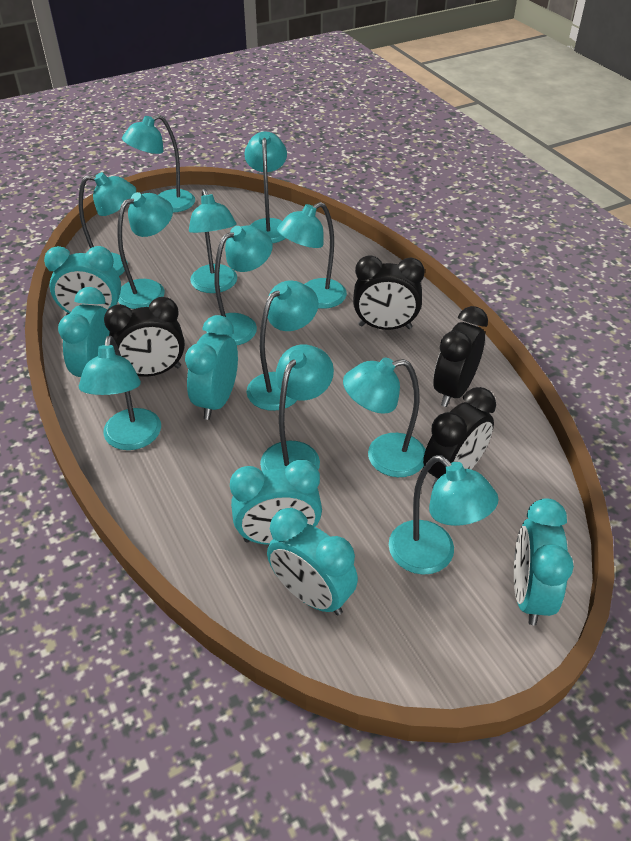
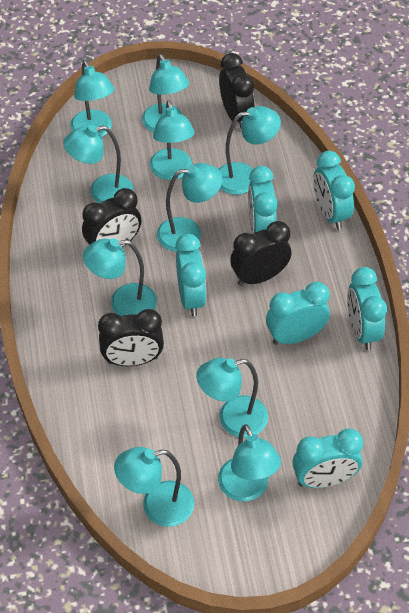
turquoise lamp: 12 -> 10

